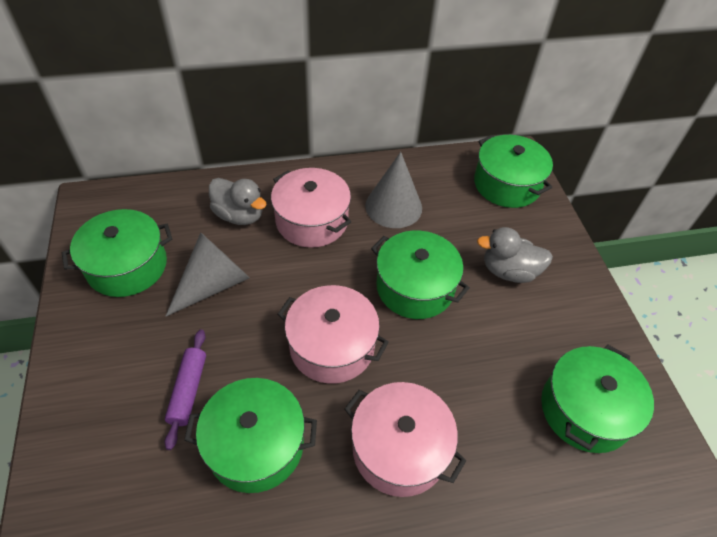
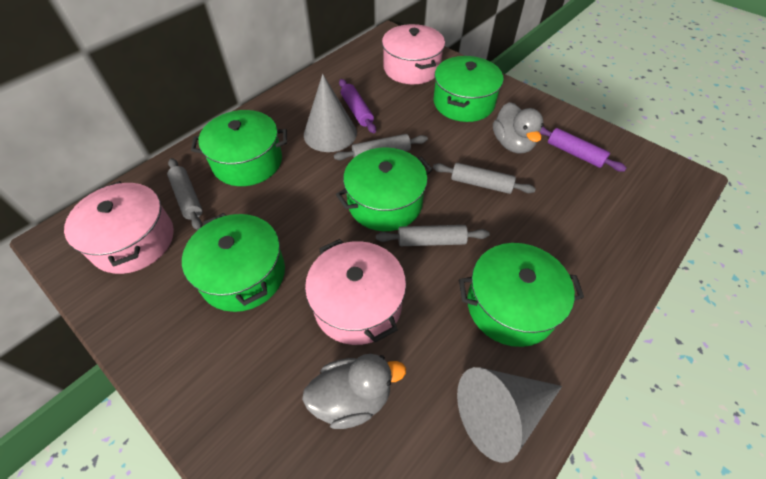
grey rolling pin: 0 -> 4
purple rolling pin: 1 -> 2

